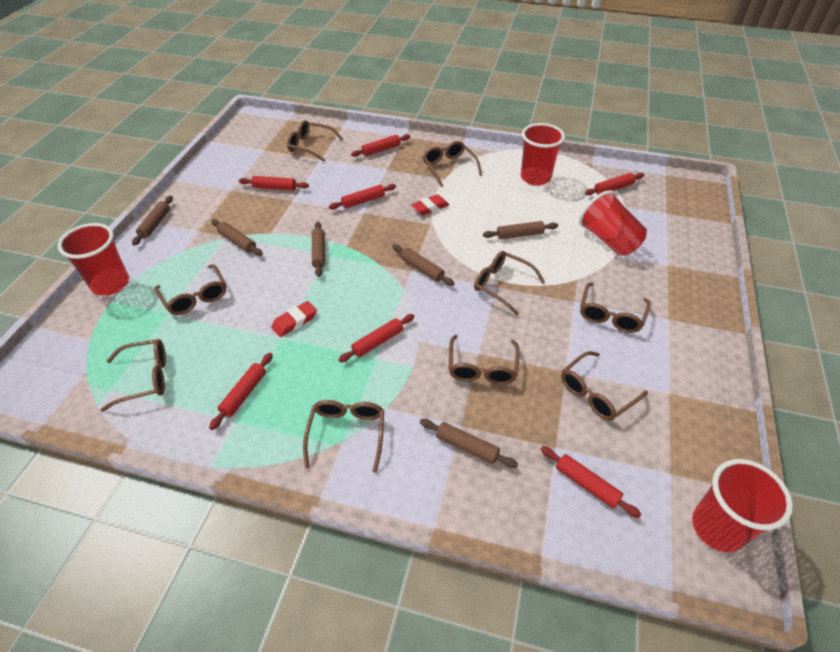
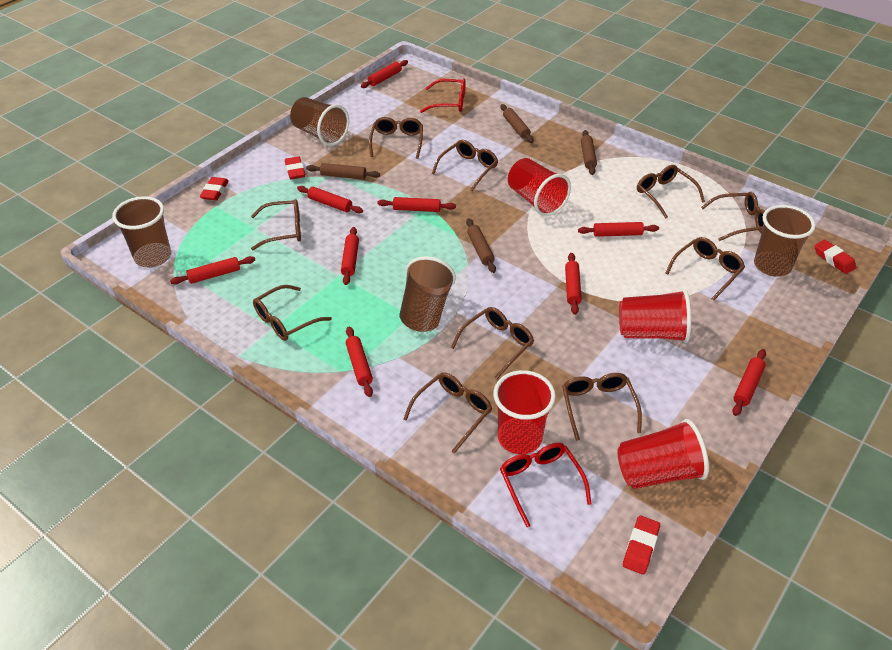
brown cup: 0 -> 4
brown glasses: 9 -> 10
brown rolling pin: 6 -> 4
red eraser: 2 -> 4
red glasses: 0 -> 2
red rolling pin: 7 -> 9

